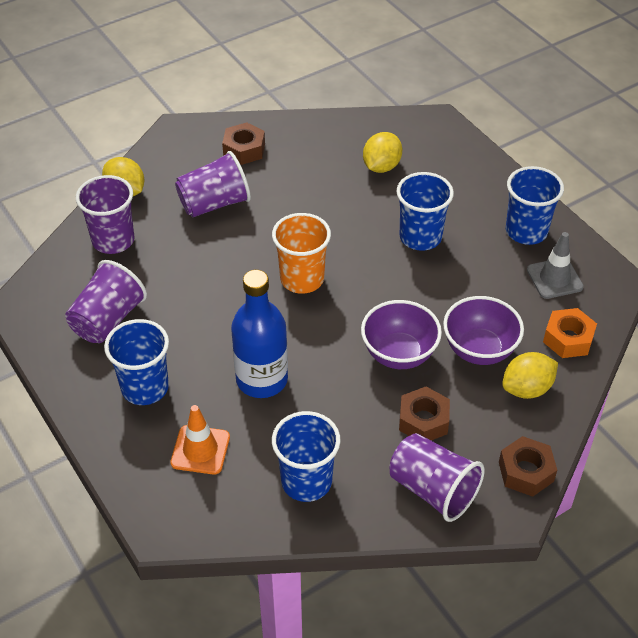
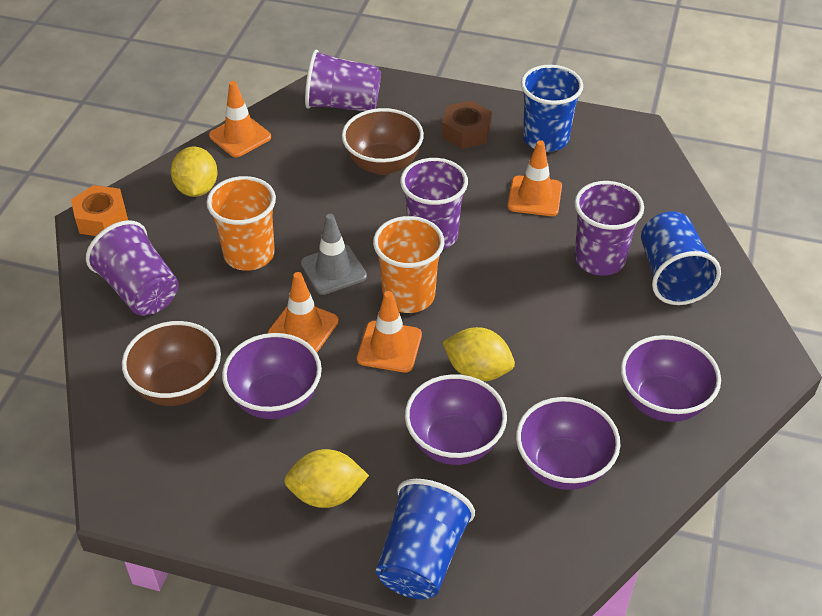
blue bottle: 1 -> 0
blue cup: 4 -> 3
brown bowl: 0 -> 2
brown nut: 3 -> 1
orange cup: 1 -> 2
orange traffic cone: 1 -> 4
purple bowl: 2 -> 4

